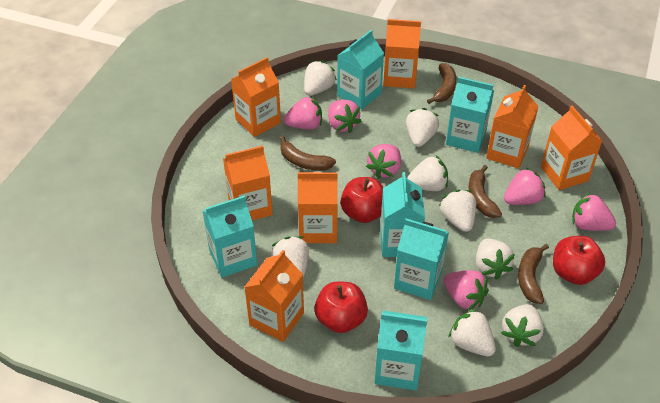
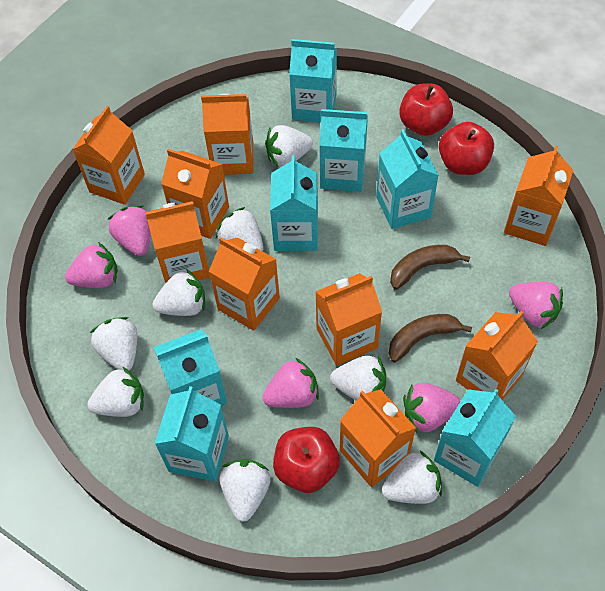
brown banana: 4 -> 2
orange carton: 7 -> 9
pink strawberry: 6 -> 5
turquoise carton: 6 -> 7

